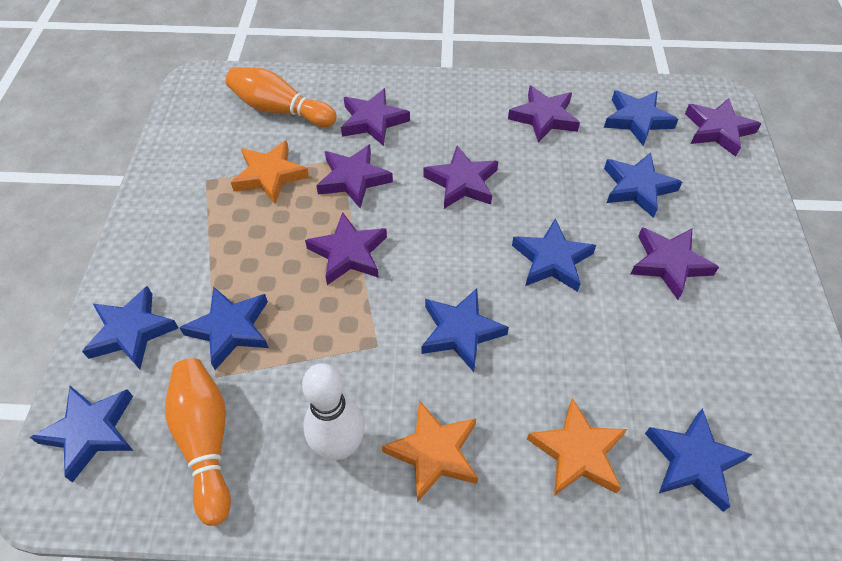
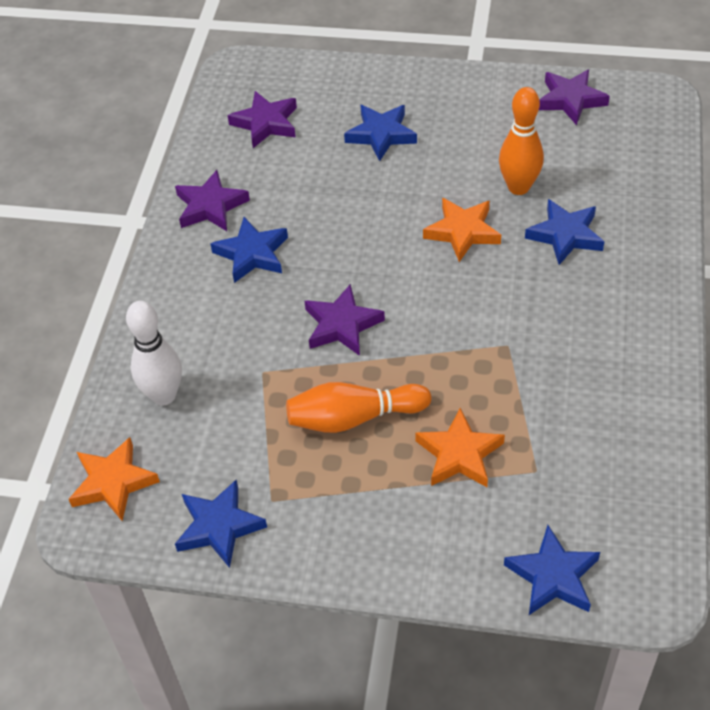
blue star: 8 -> 5
purple star: 7 -> 4

